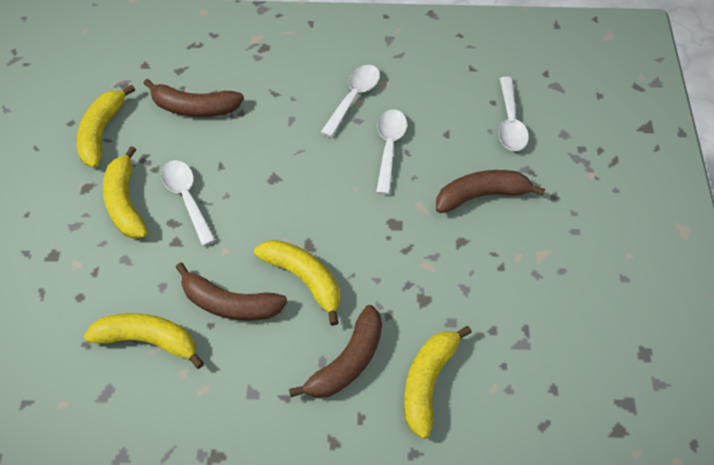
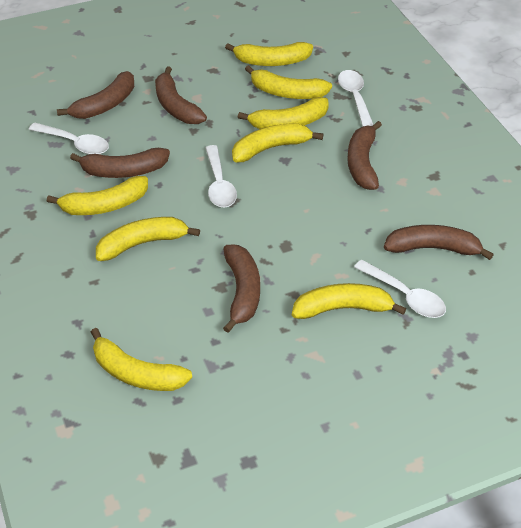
brown banana: 4 -> 6
yellow banana: 5 -> 8

